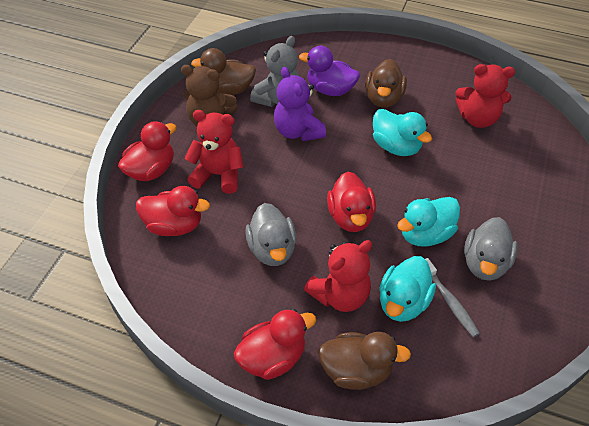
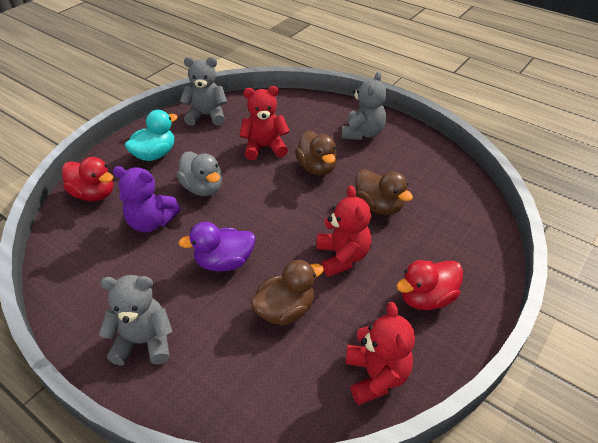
brown teddy bear: 1 -> 0
grey duck: 2 -> 1
grey teddy bear: 1 -> 3
grey toothbrush: 1 -> 0
red duck: 4 -> 2
turquoise duck: 3 -> 1

